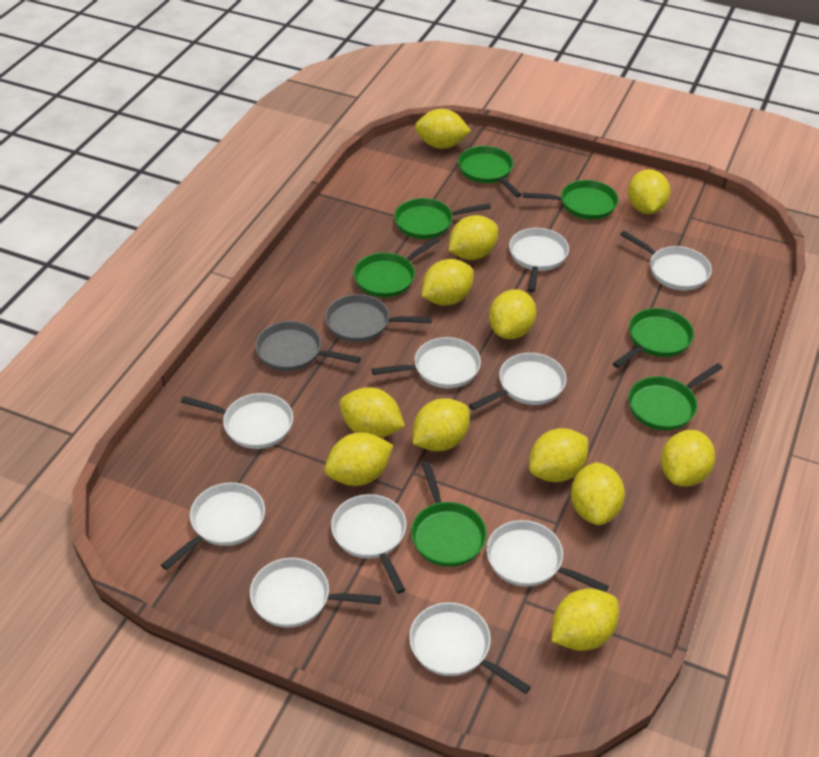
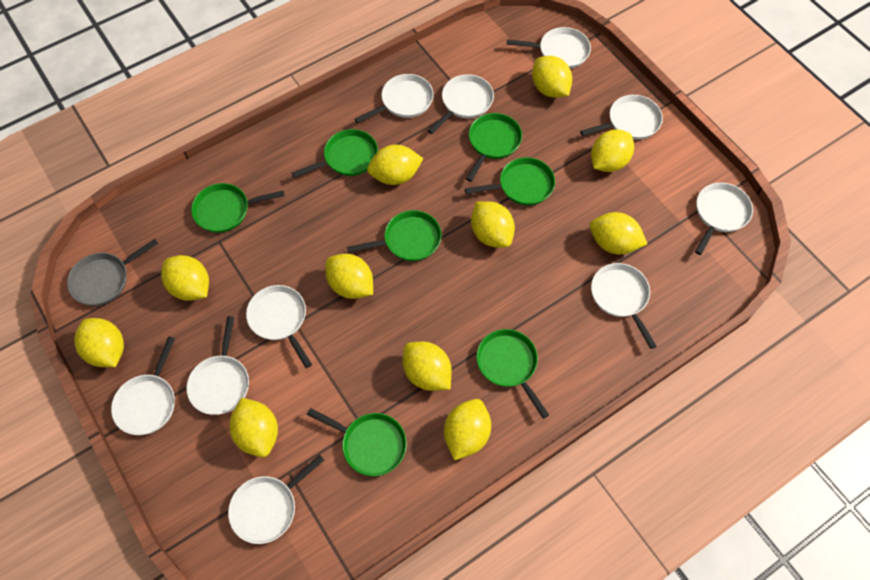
grey pan: 2 -> 1
yellow lemon: 12 -> 11

